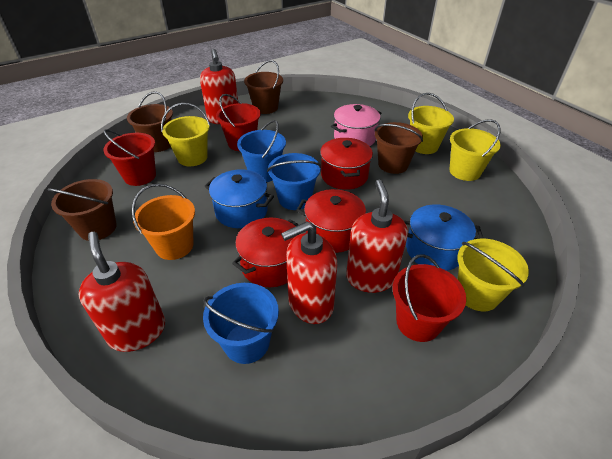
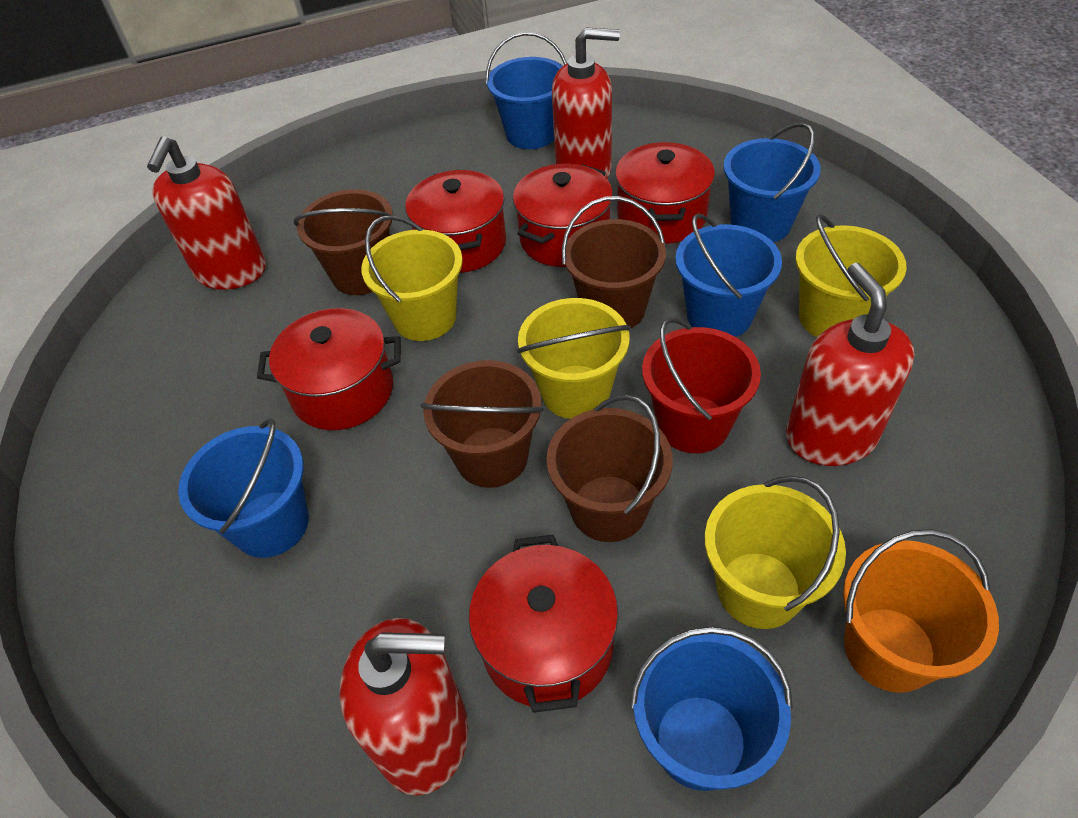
blue bucket: 3 -> 5
blue pot: 2 -> 0
pink pot: 1 -> 0
red bucket: 3 -> 1
red pot: 3 -> 5

